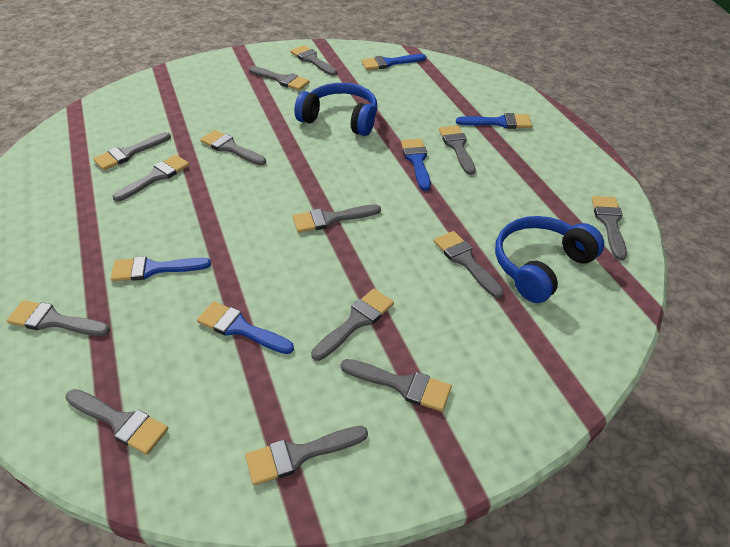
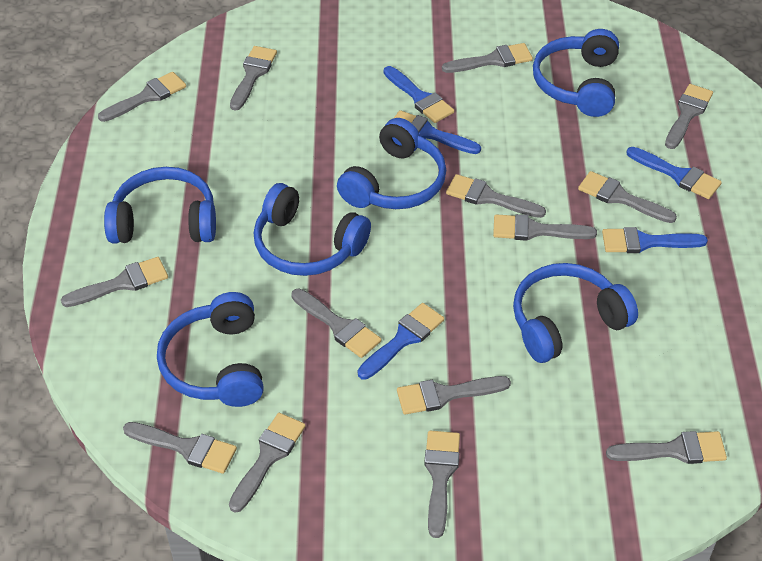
blue headphones: 2 -> 6

